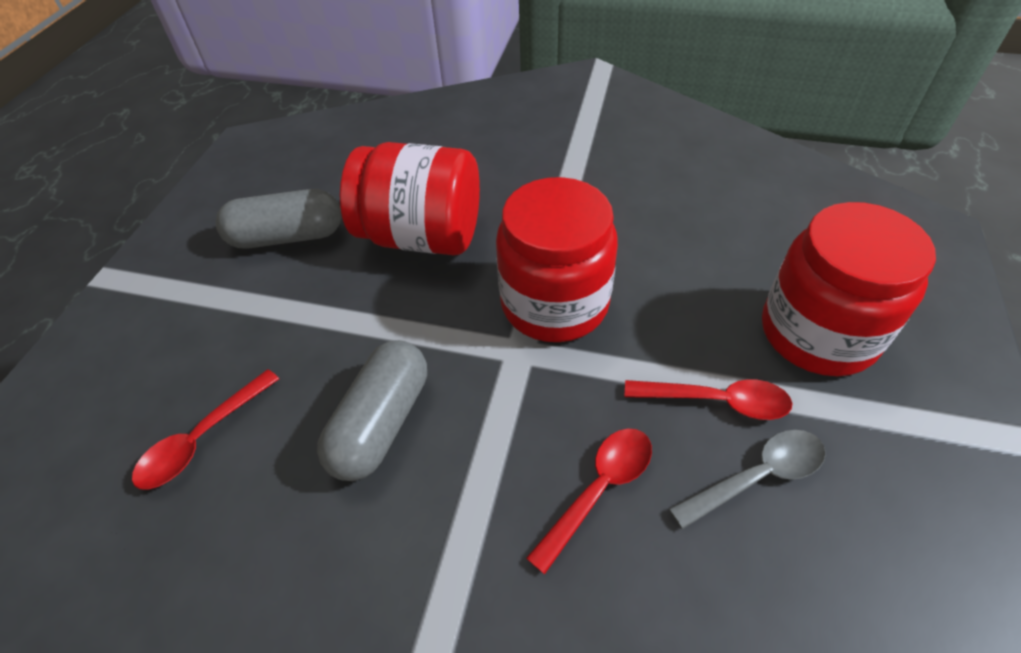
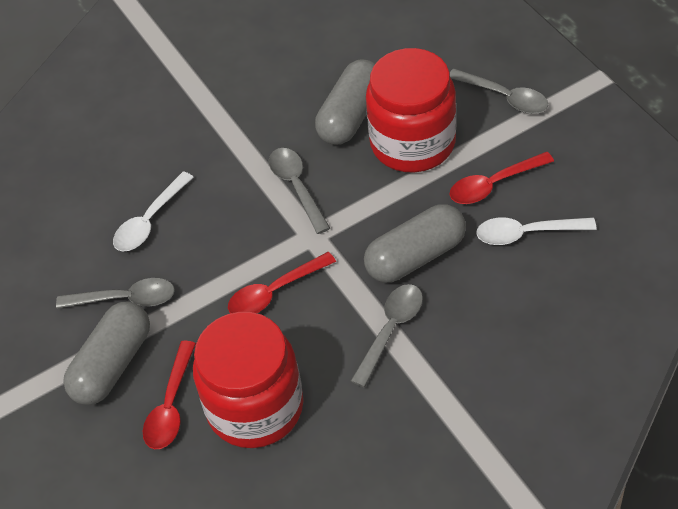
grey capsule: 2 -> 3
grey spoon: 1 -> 4
red jar: 3 -> 2
white spoon: 0 -> 2

